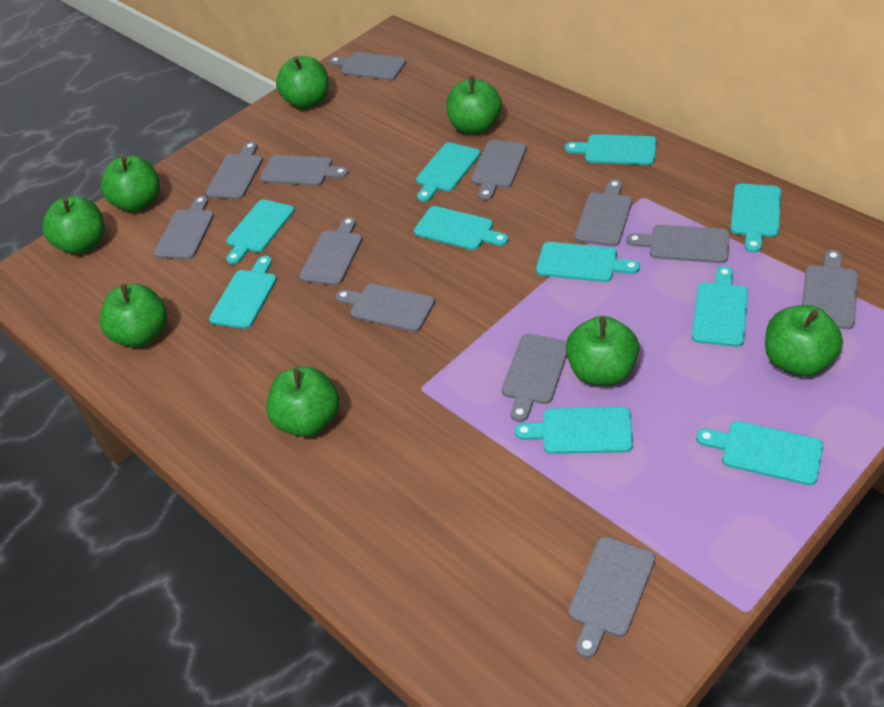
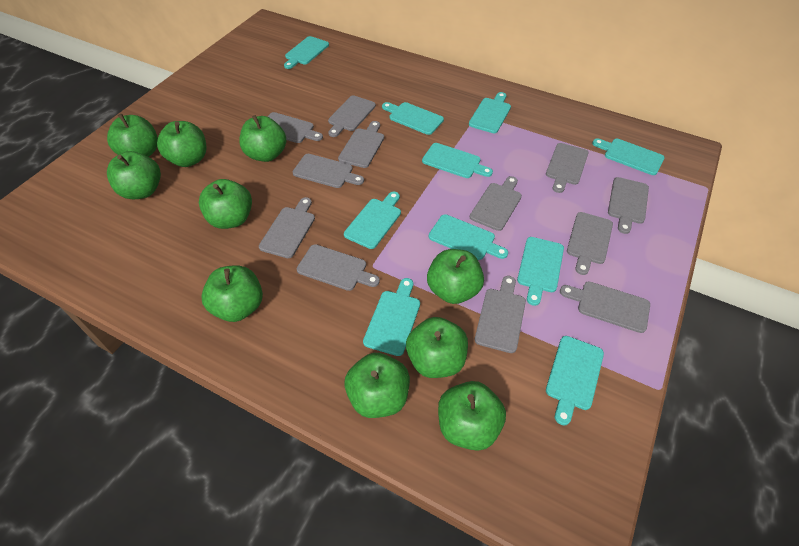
green apple: 8 -> 10

